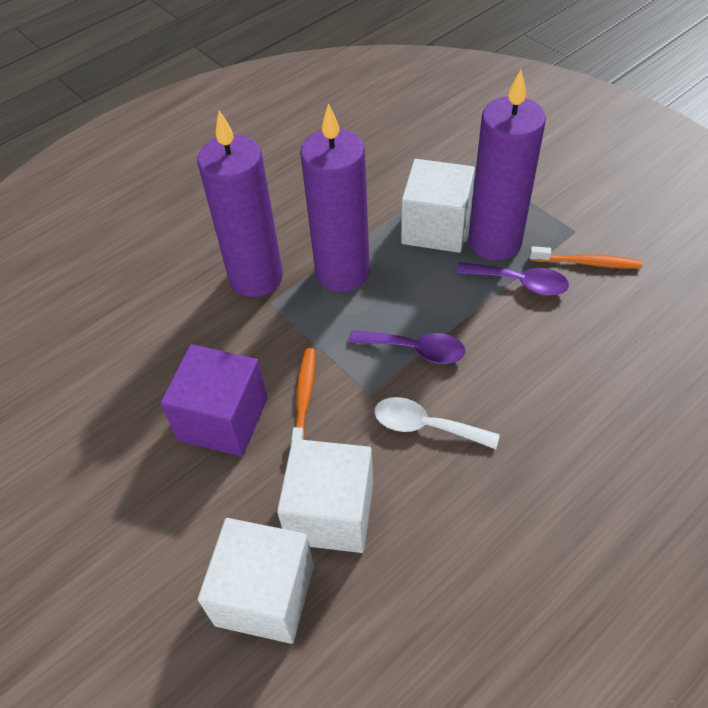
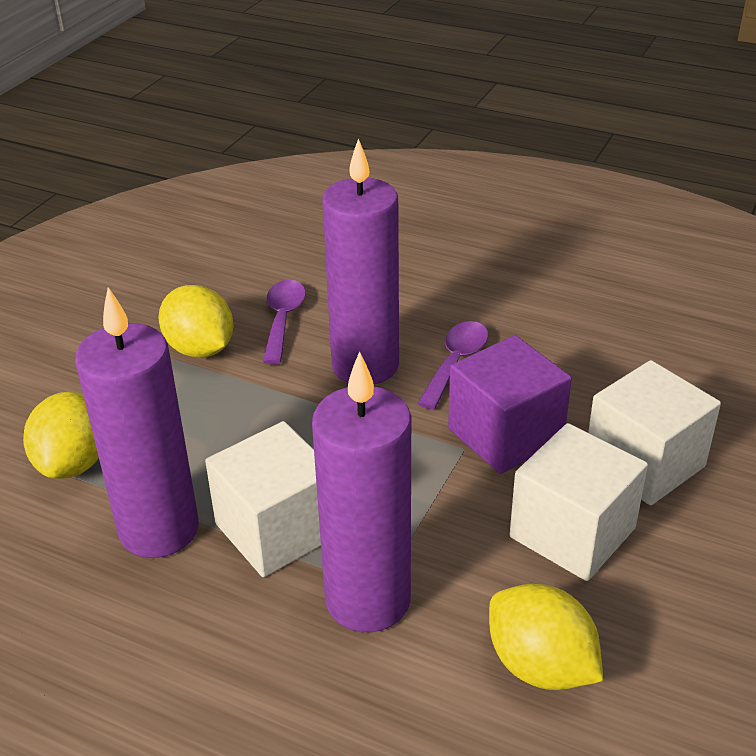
orange toothbrush: 2 -> 0
white spoon: 1 -> 0
yellow lemon: 0 -> 3

